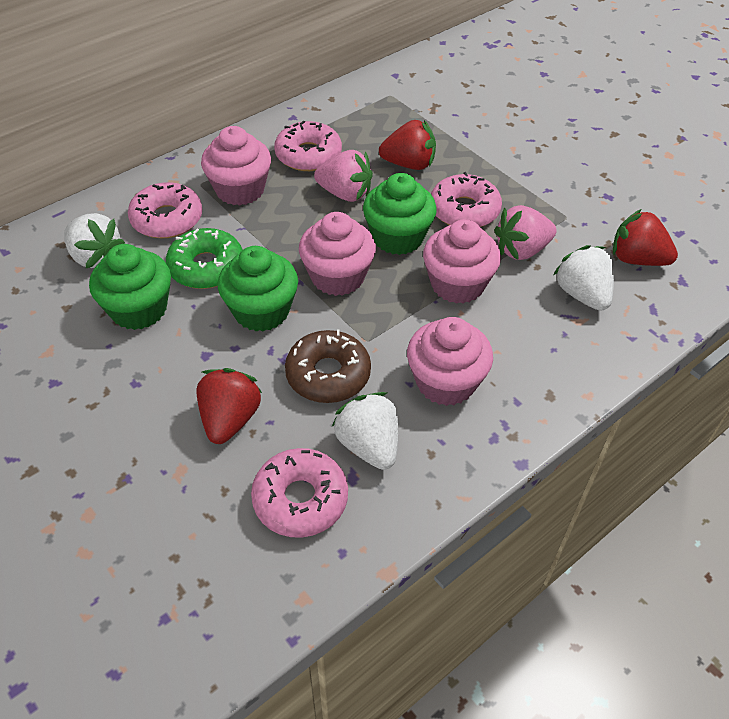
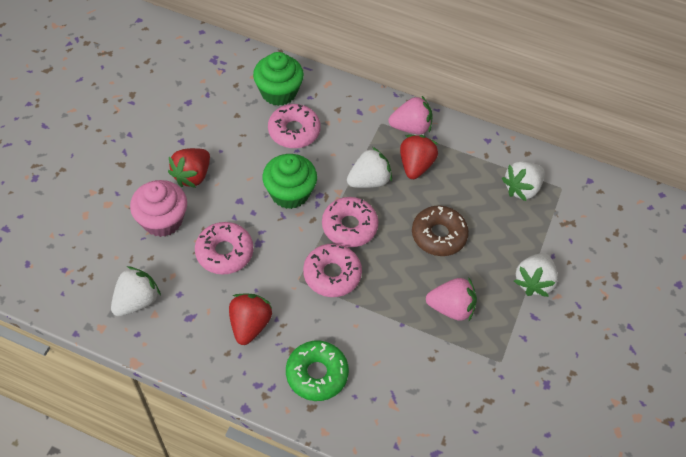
green cupcake: 3 -> 2
pink cupcake: 4 -> 1
white strawberry: 3 -> 4

